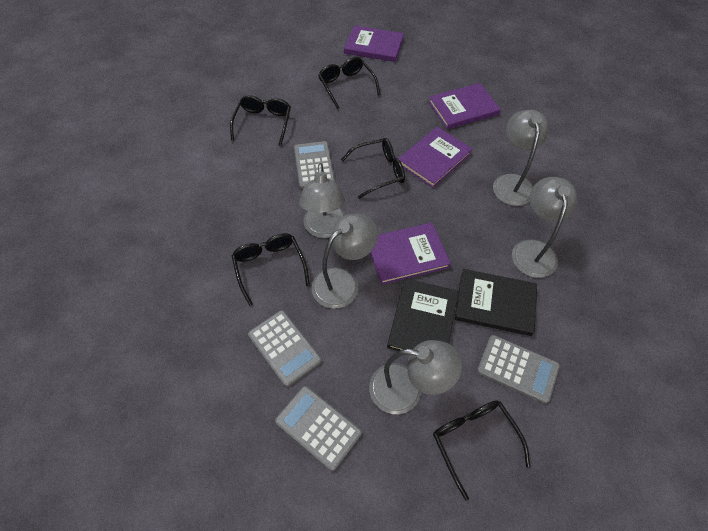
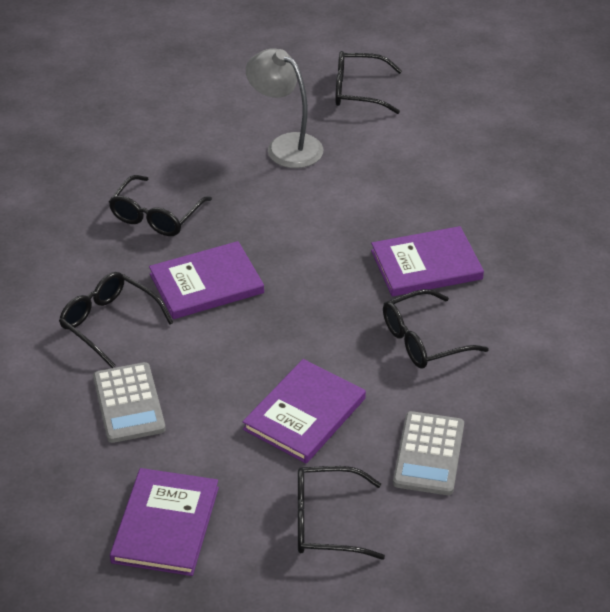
black book: 2 -> 0
grey calculator: 4 -> 2
grey lamp: 5 -> 1

